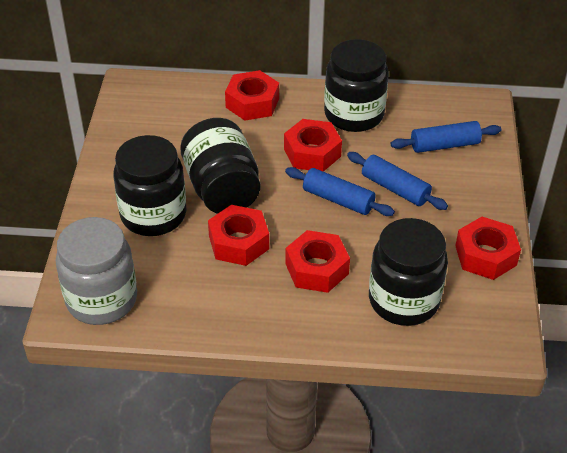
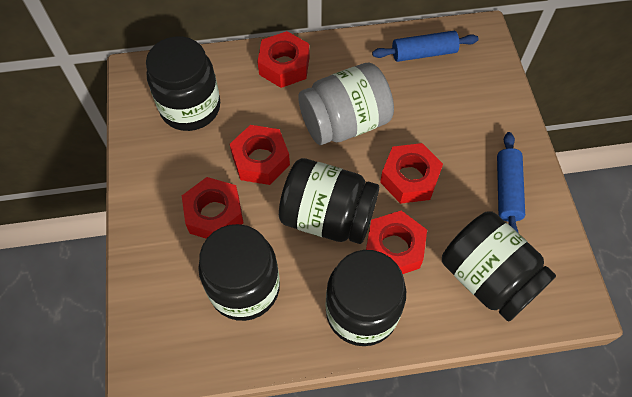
black jar: 4 -> 5
blue rolling pin: 3 -> 2

